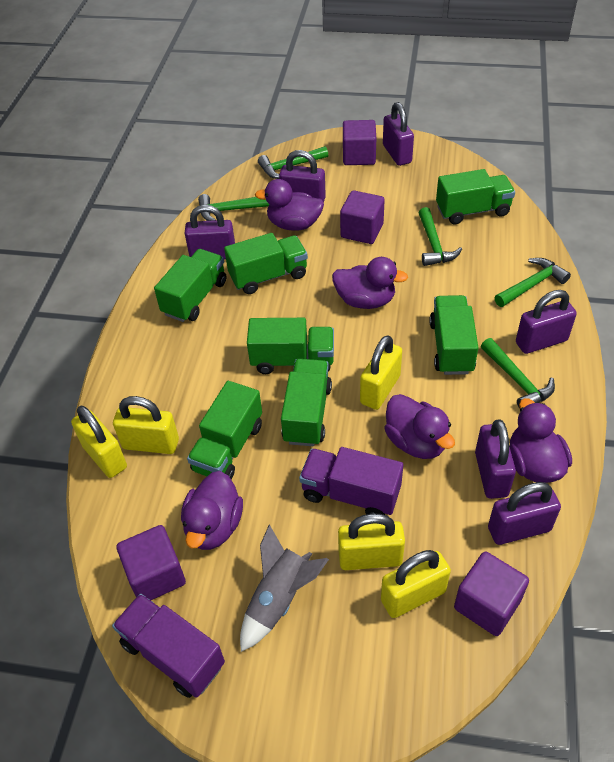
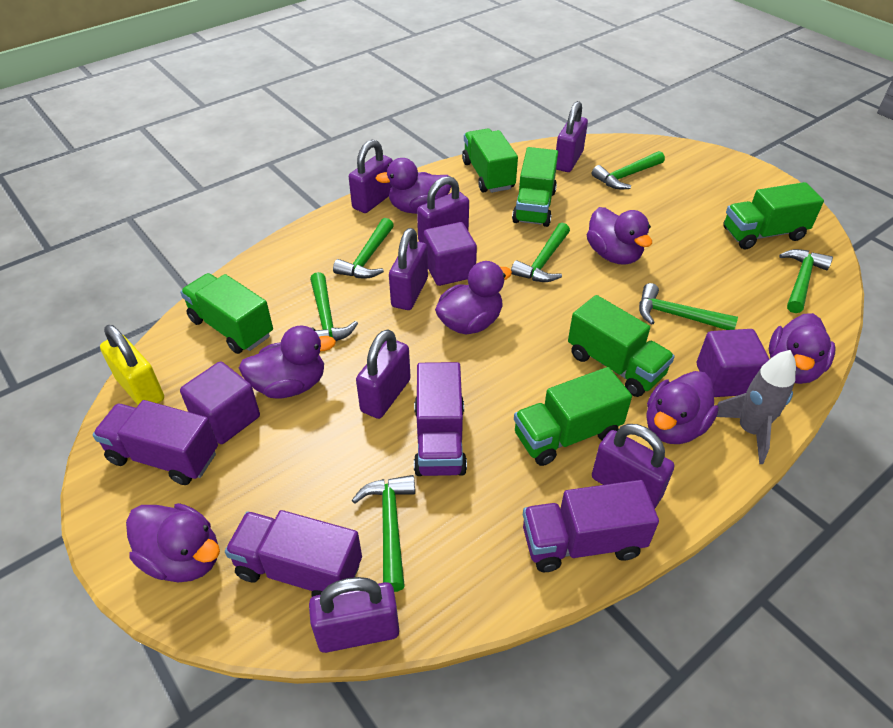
green hammer: 5 -> 7
green truck: 7 -> 6
purple cube: 4 -> 3
purple duck: 5 -> 7
purple padlock: 6 -> 7
purple truck: 2 -> 4
yellow padlock: 5 -> 1

